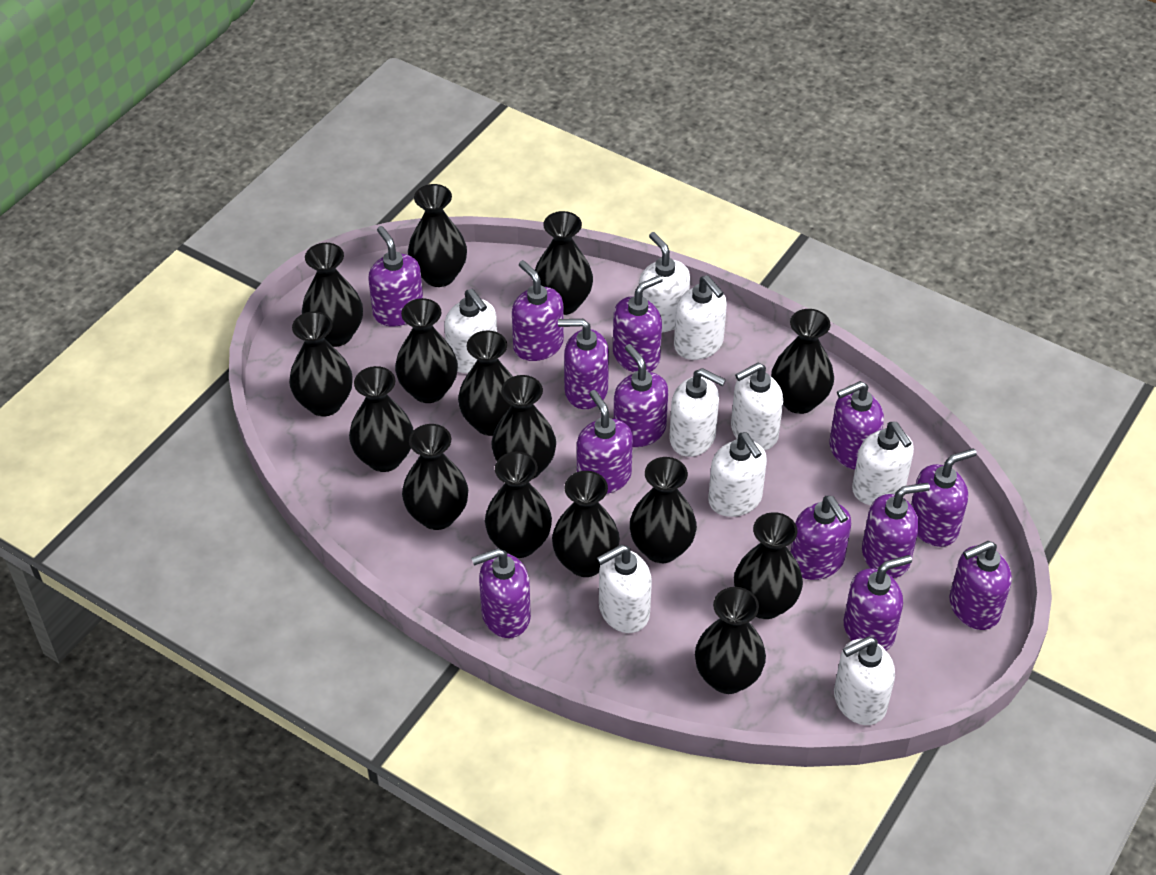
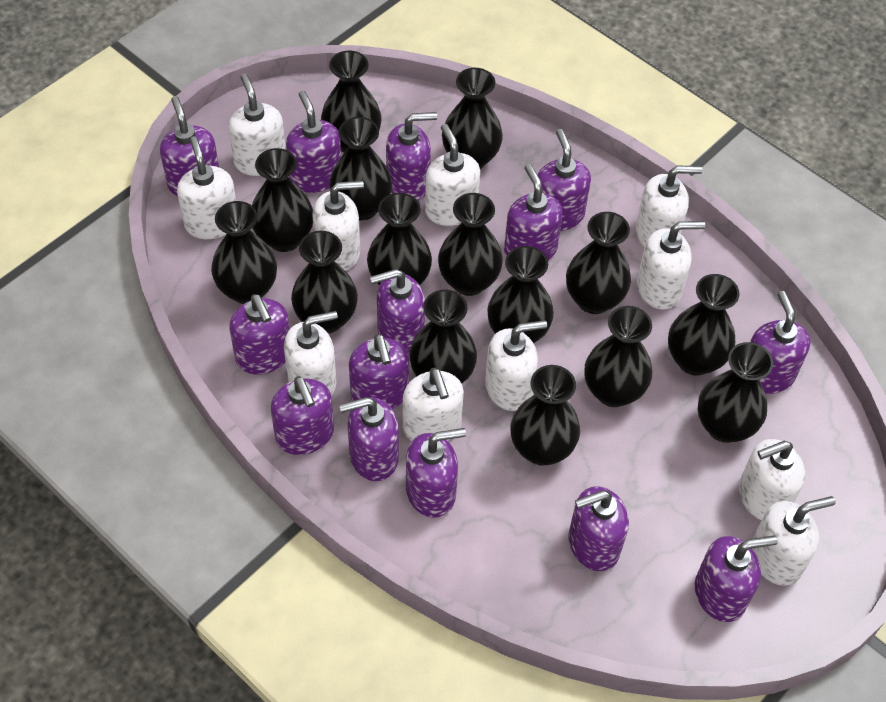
purple soap dispenser: 13 -> 14
white soap dispenser: 9 -> 11

